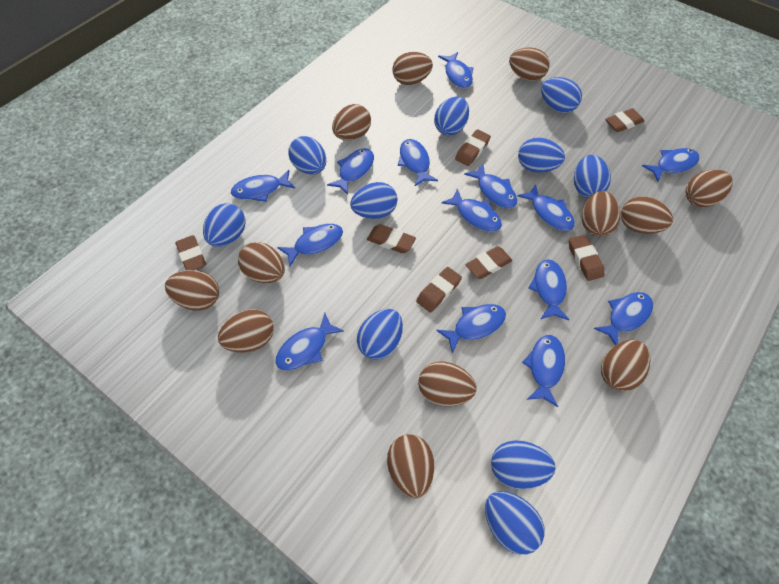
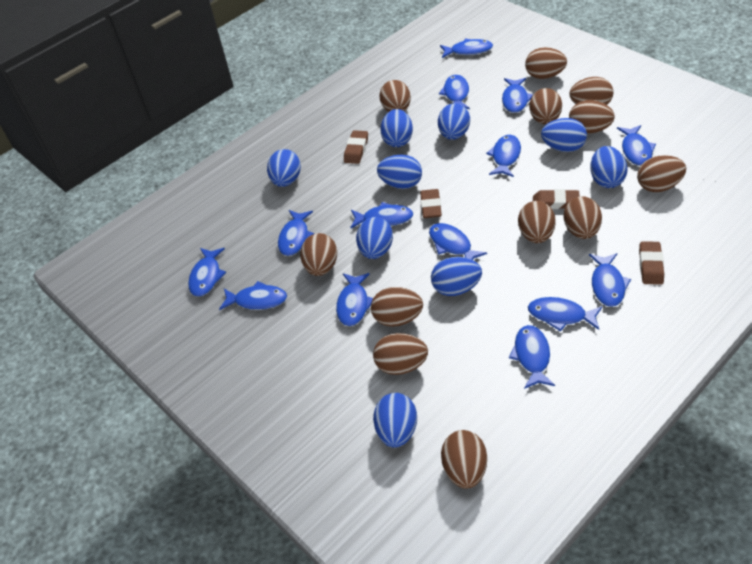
blue egg: 10 -> 9
brown eraser: 7 -> 4

